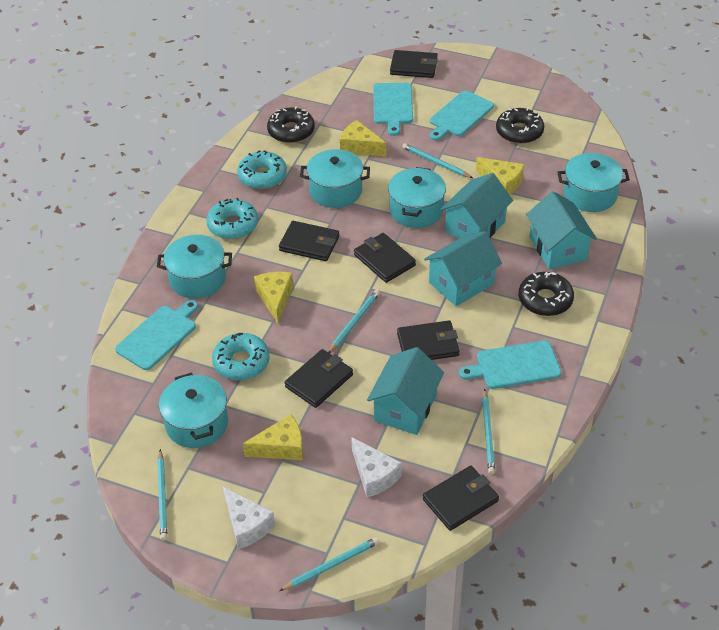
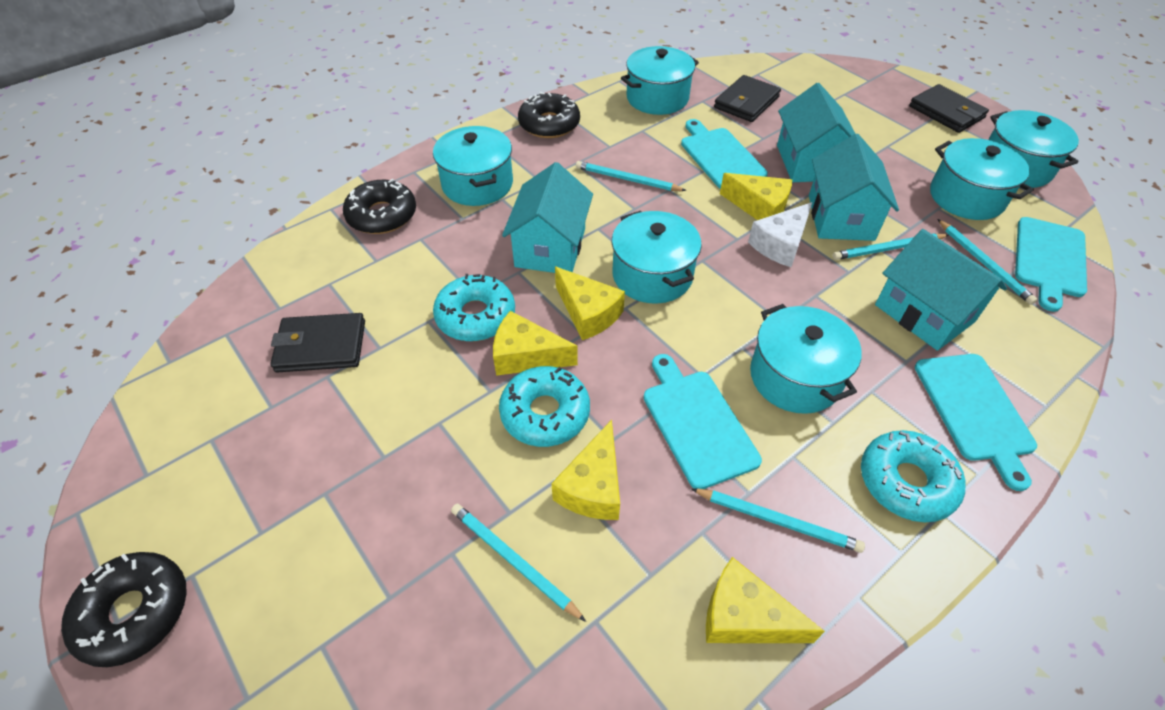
black wallet: 6 -> 3
turquoise pot: 5 -> 6
white cheese: 2 -> 1
yellow cheese: 4 -> 5

